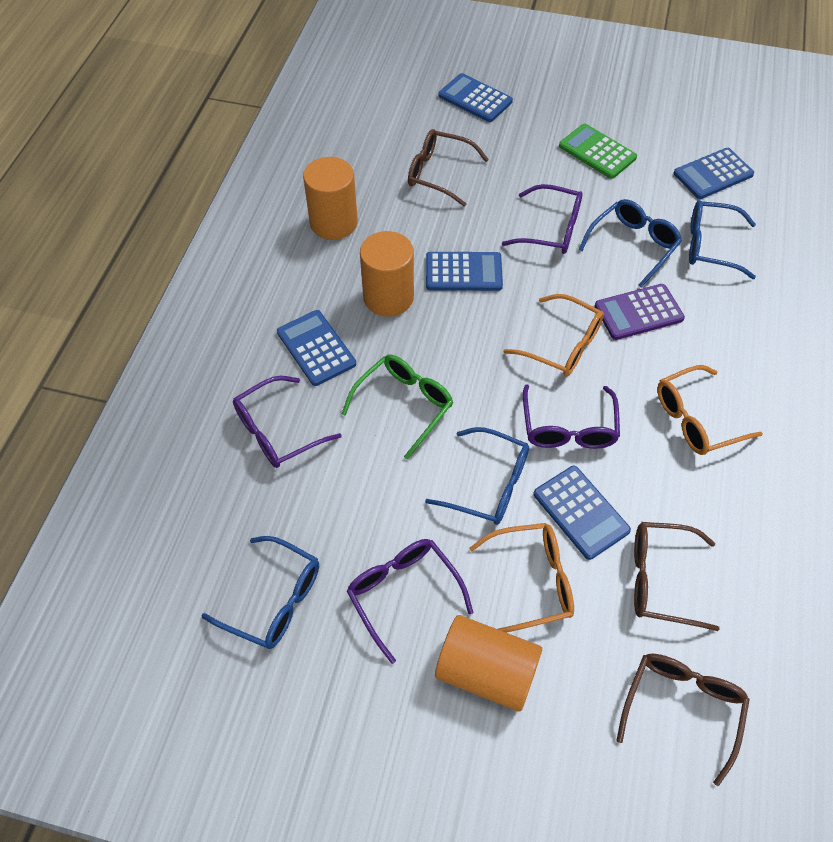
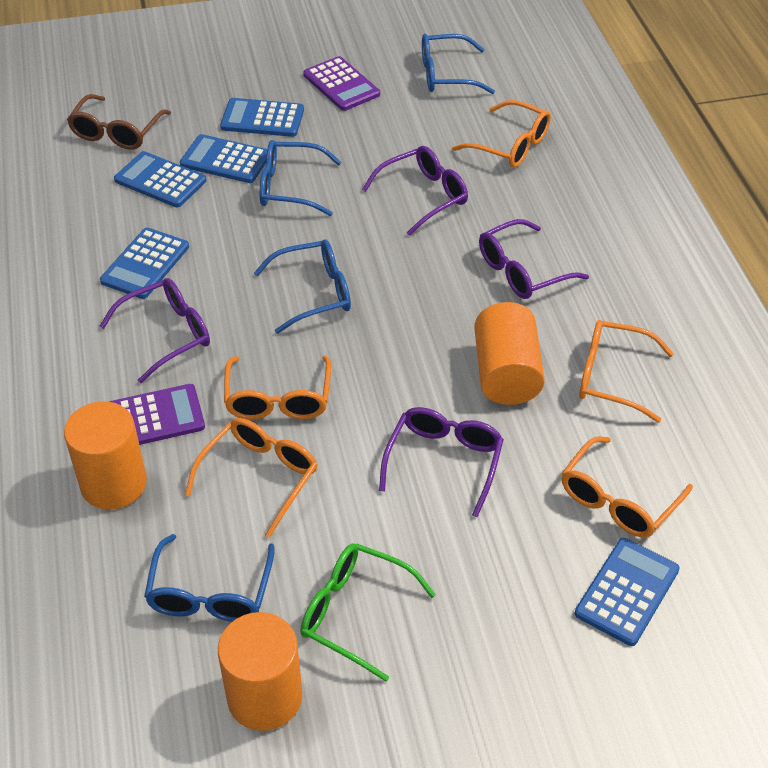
brown glasses: 3 -> 1
green calculator: 1 -> 0
orange glasses: 3 -> 5
purple calculator: 1 -> 2

